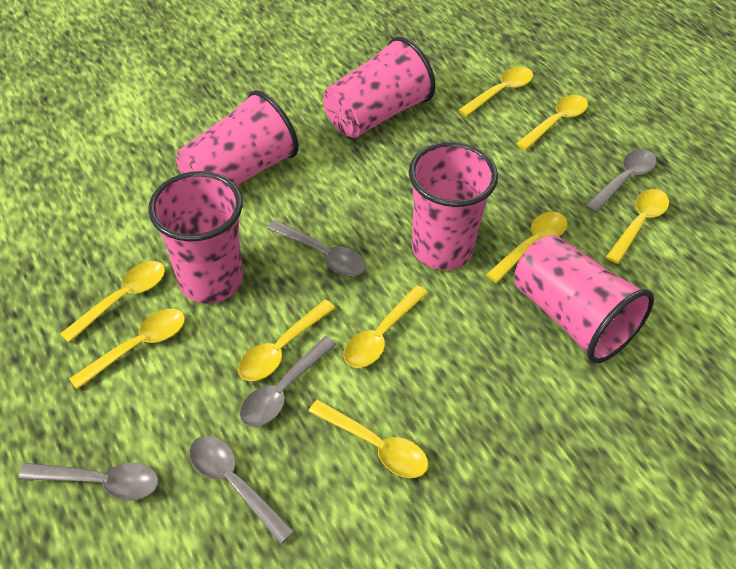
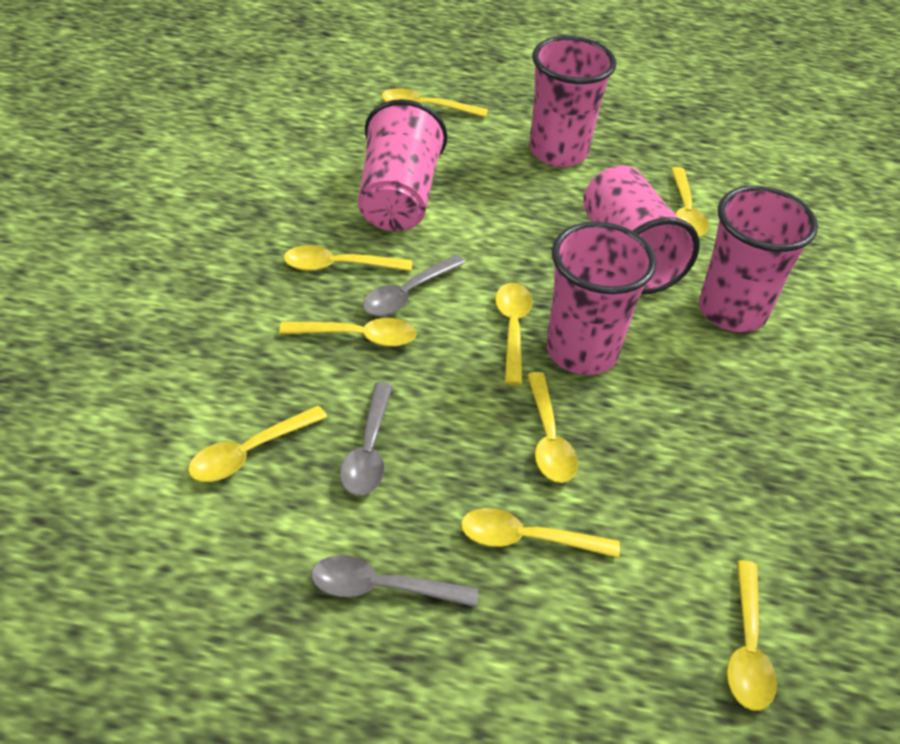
grey spoon: 5 -> 3

